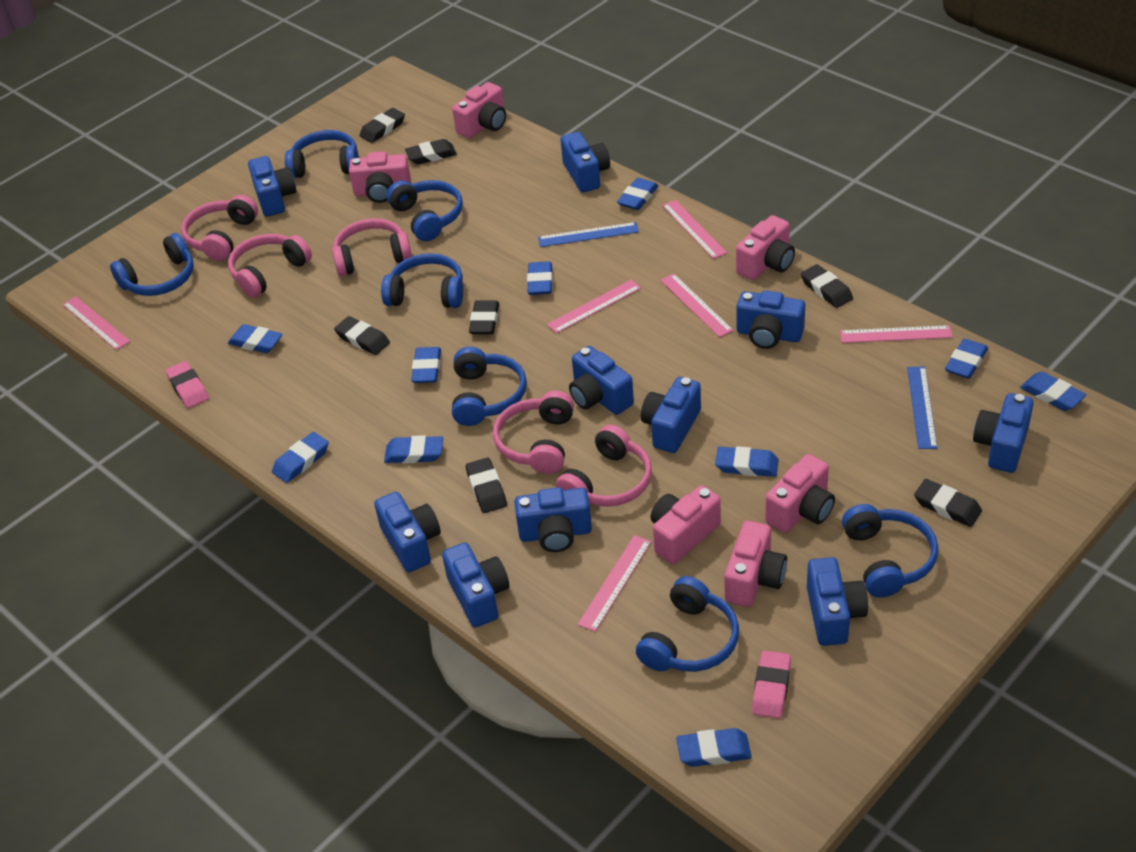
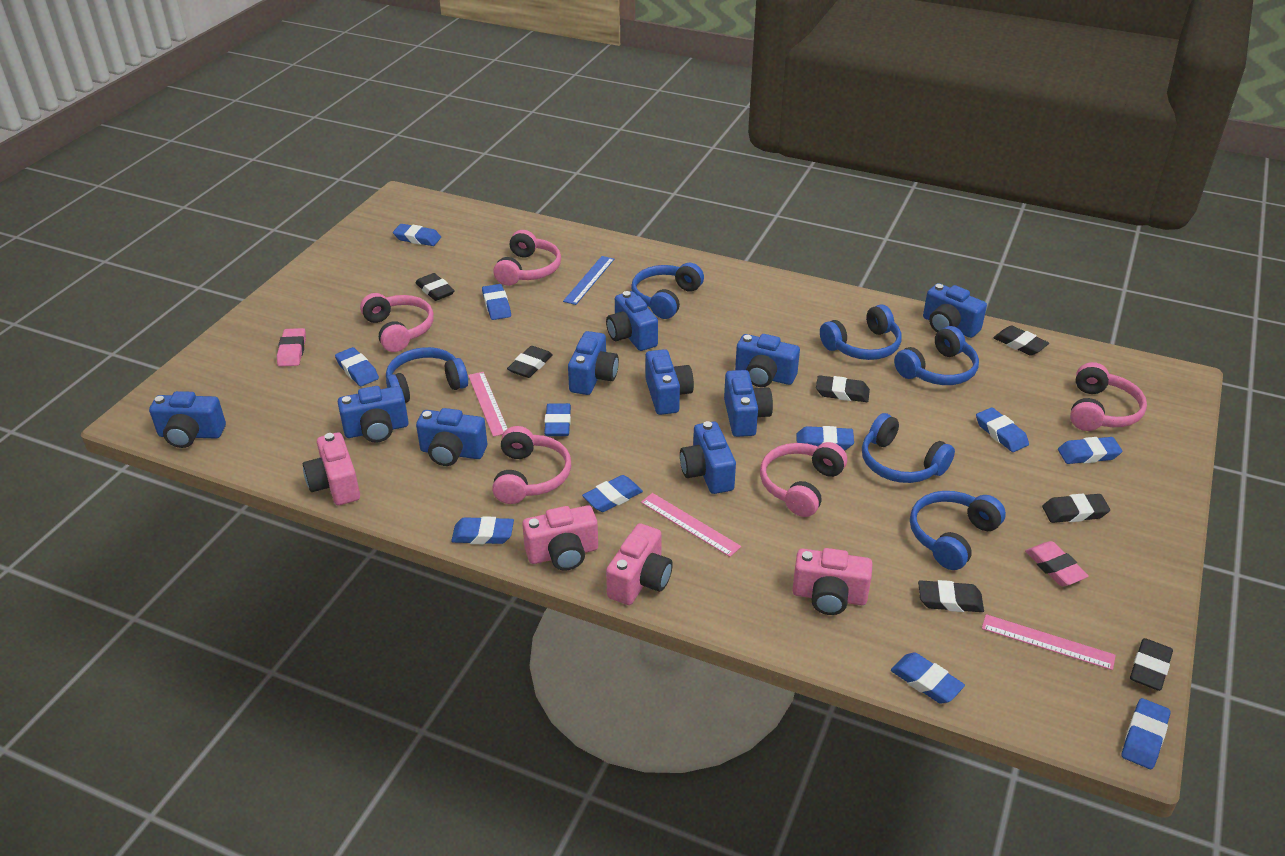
blue eraser: 10 -> 11
blue headphones: 7 -> 6
blue ruler: 2 -> 1
pink camera: 6 -> 4
pink ruler: 6 -> 3

